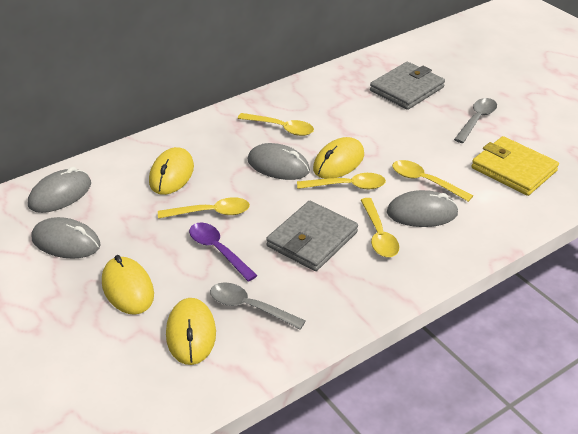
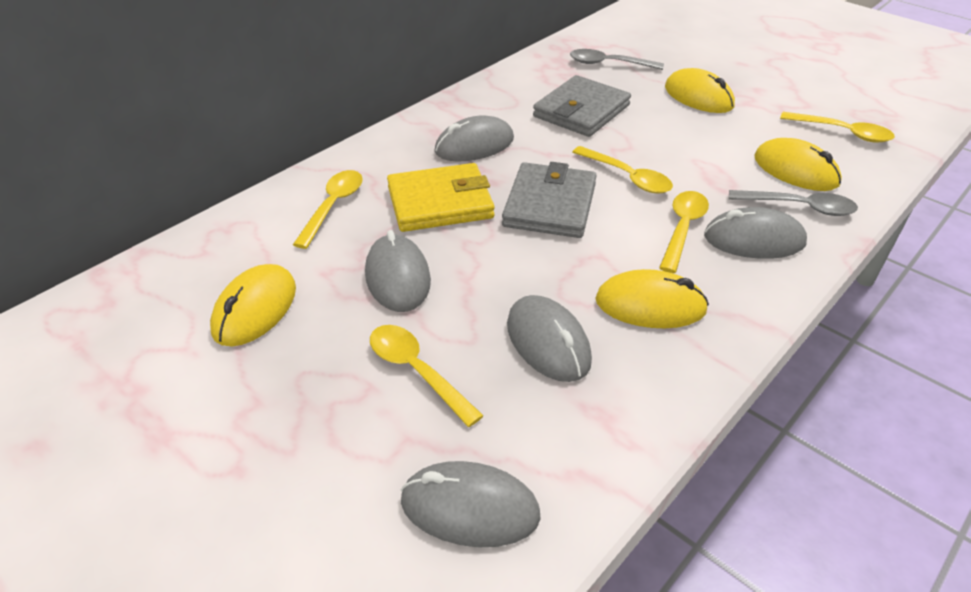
grey mouse: 4 -> 5
purple spoon: 1 -> 0

